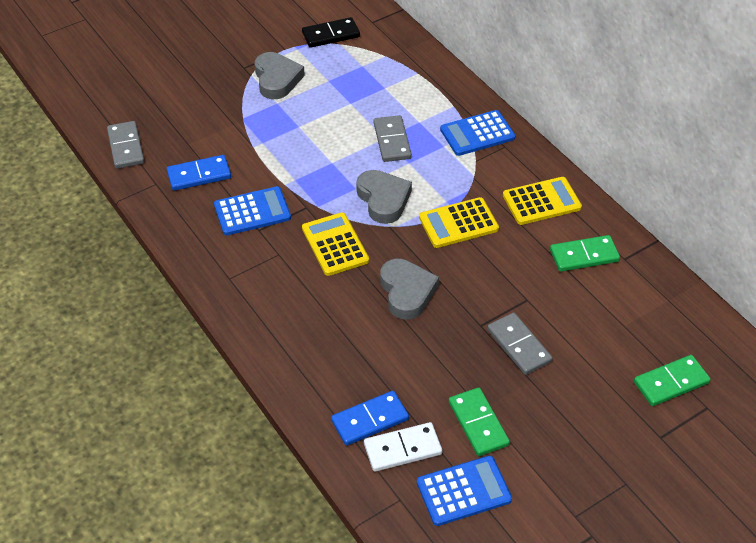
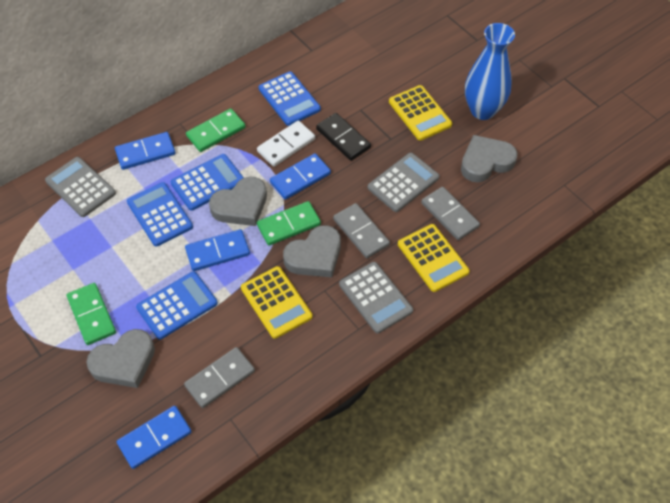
blue calculator: 3 -> 4
blue domino: 2 -> 4
blue vase: 0 -> 1
grey calculator: 0 -> 3
grey heart: 3 -> 4

